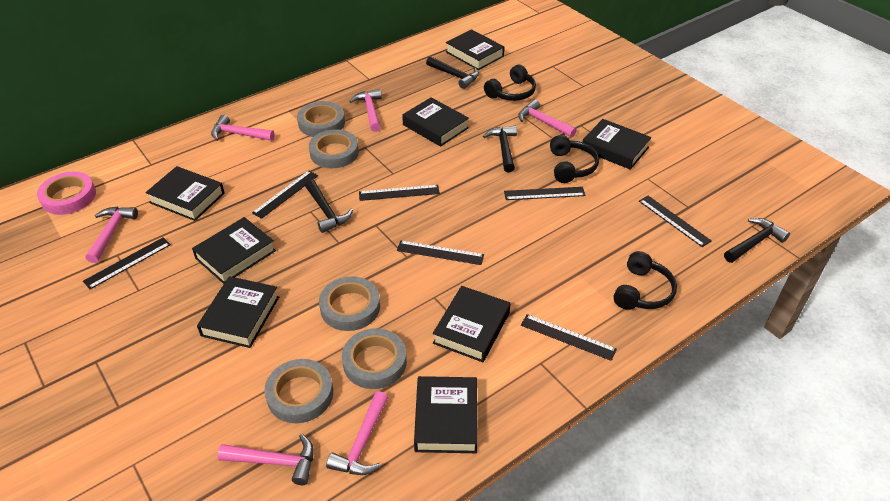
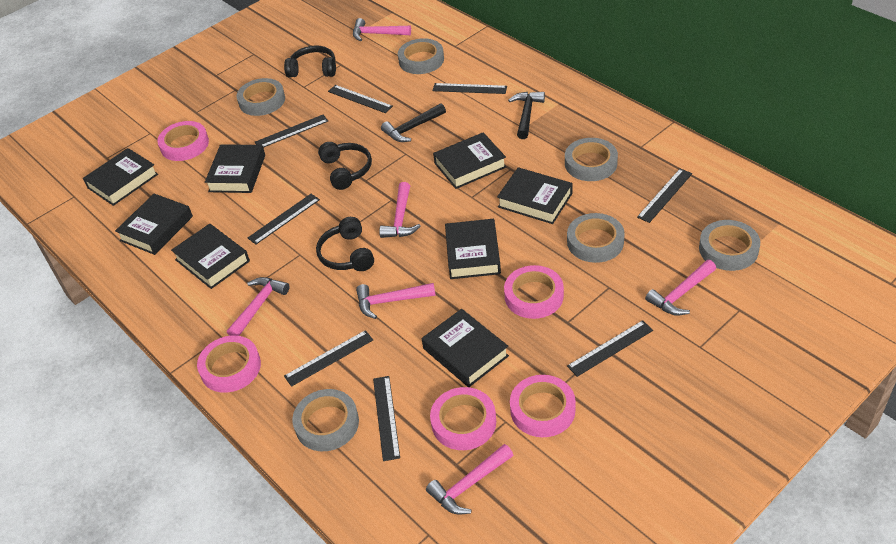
black hammer: 4 -> 2
black ruler: 7 -> 8
grey tape: 5 -> 6
pink tape: 1 -> 5

